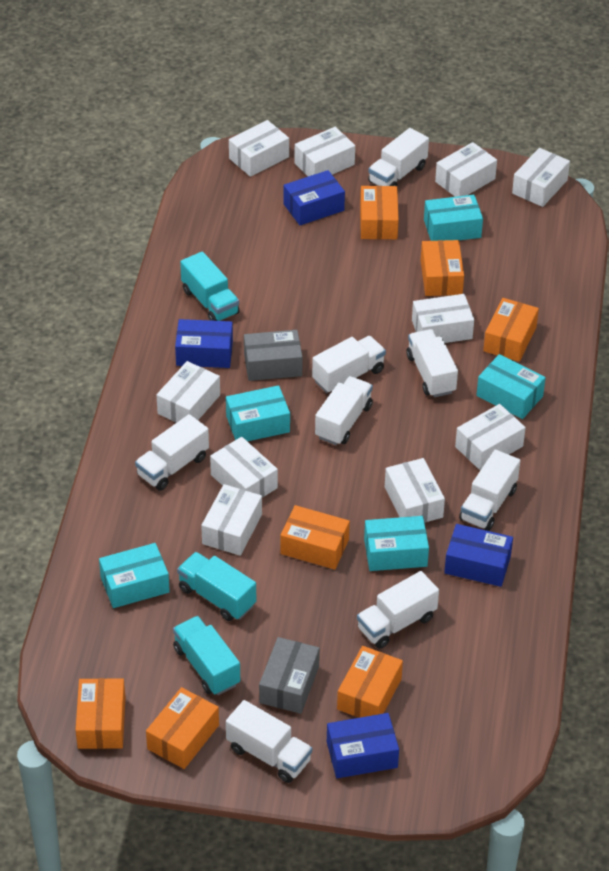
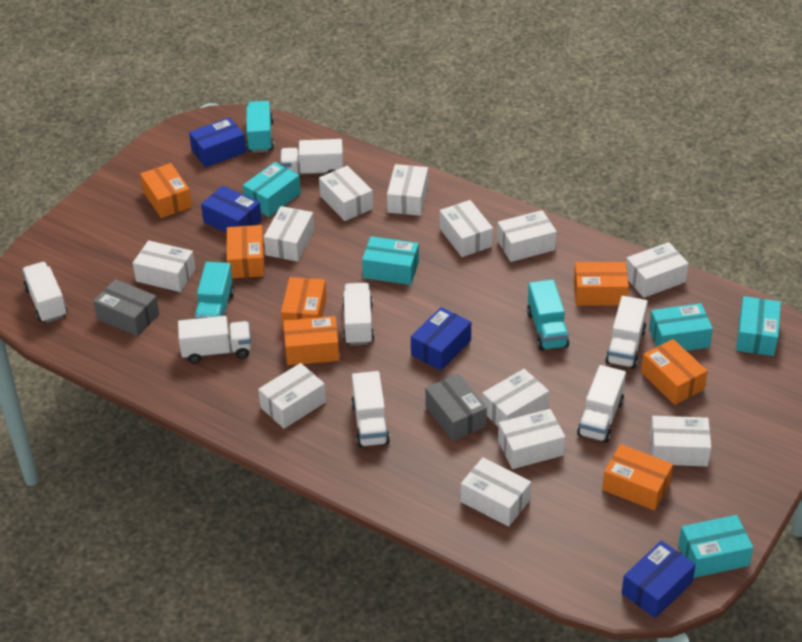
white box: 10 -> 12
white truck: 8 -> 7

